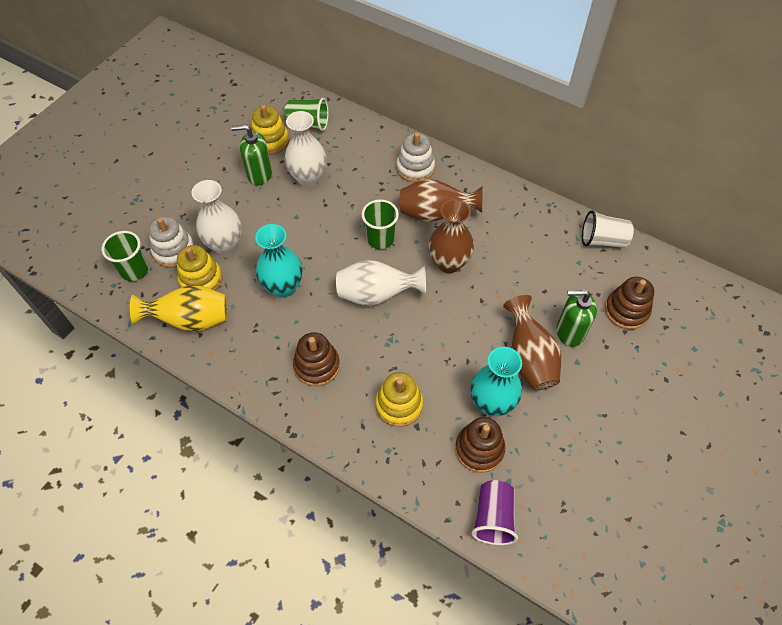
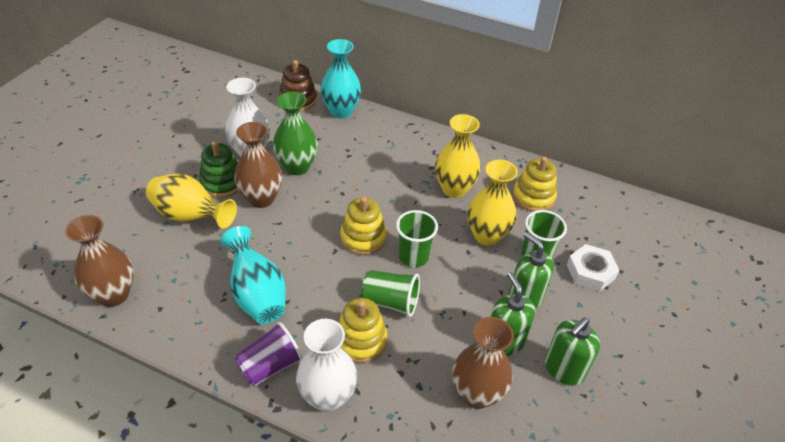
brown stacking toy: 3 -> 1
green soap dispenser: 2 -> 3
green stacking toy: 0 -> 1
green vase: 0 -> 1
white cup: 1 -> 0
white nut: 0 -> 1
white stacking toy: 2 -> 0
white vase: 3 -> 2
yellow vase: 1 -> 3

